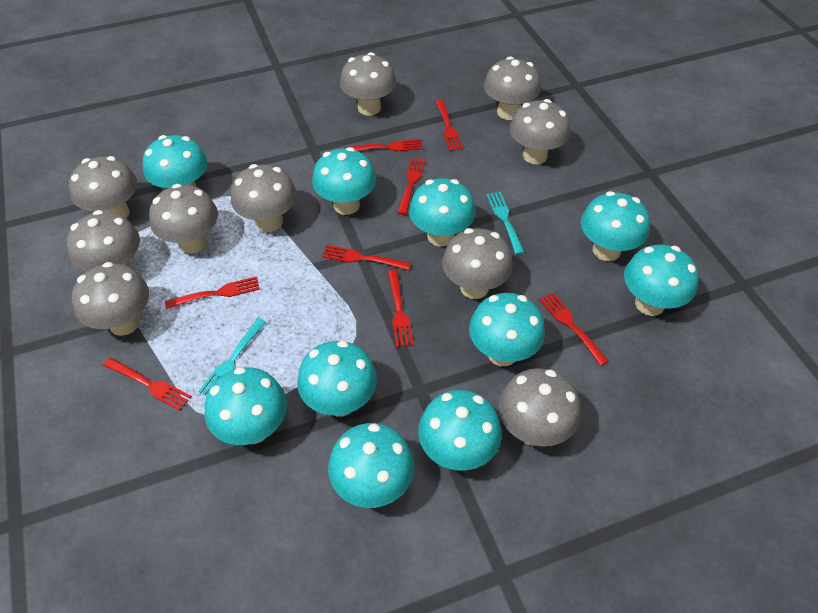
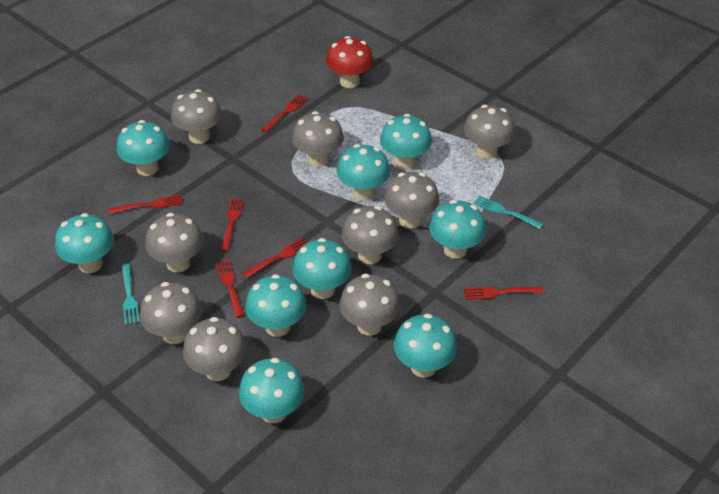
grey mushroom: 10 -> 9
red fork: 8 -> 6
red mushroom: 0 -> 1
turquoise mushroom: 10 -> 9

